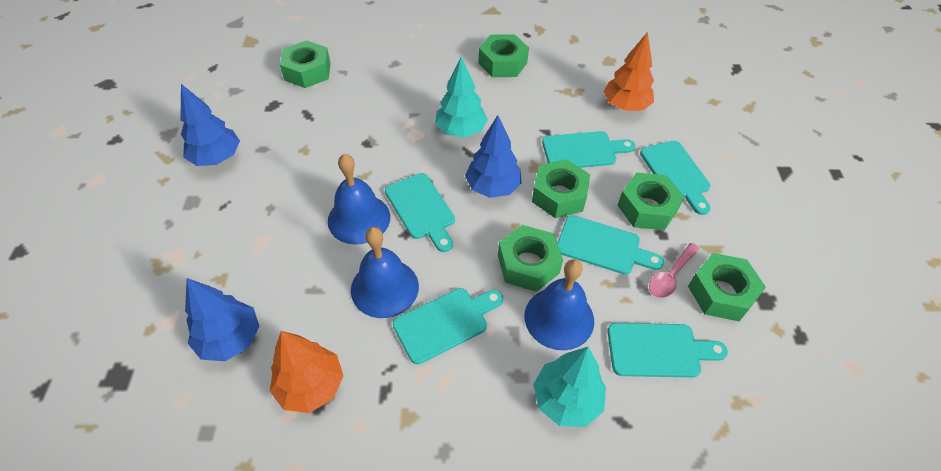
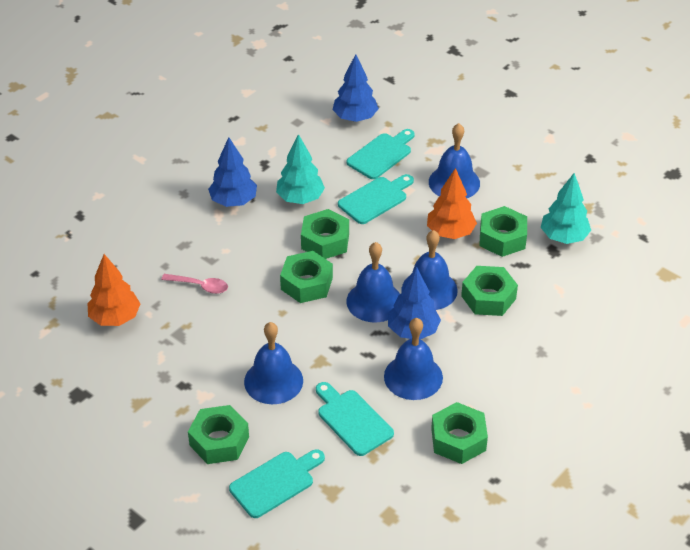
blue bell: 3 -> 5
turquoise cutting board: 6 -> 4

